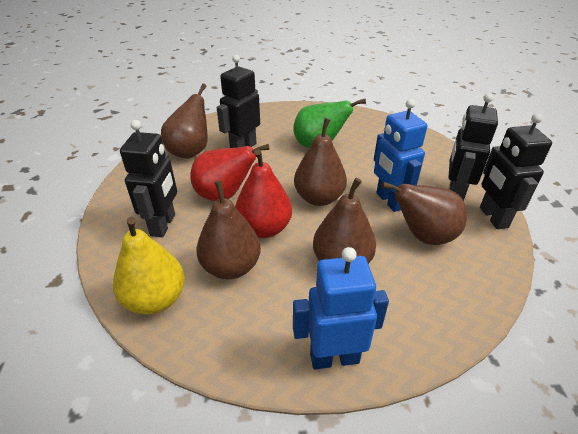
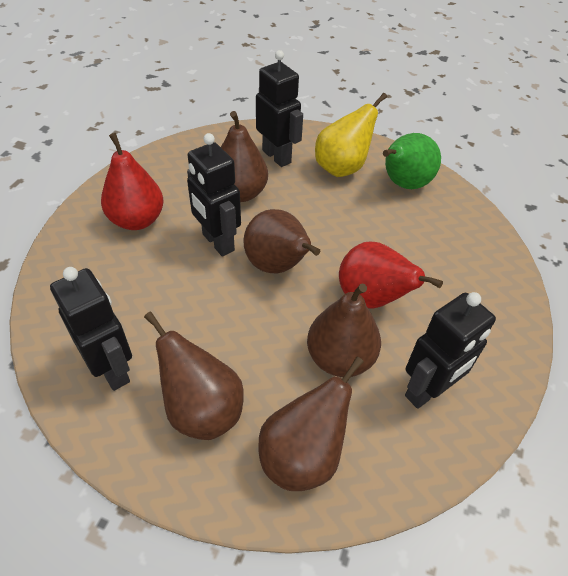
blue robot: 2 -> 0

